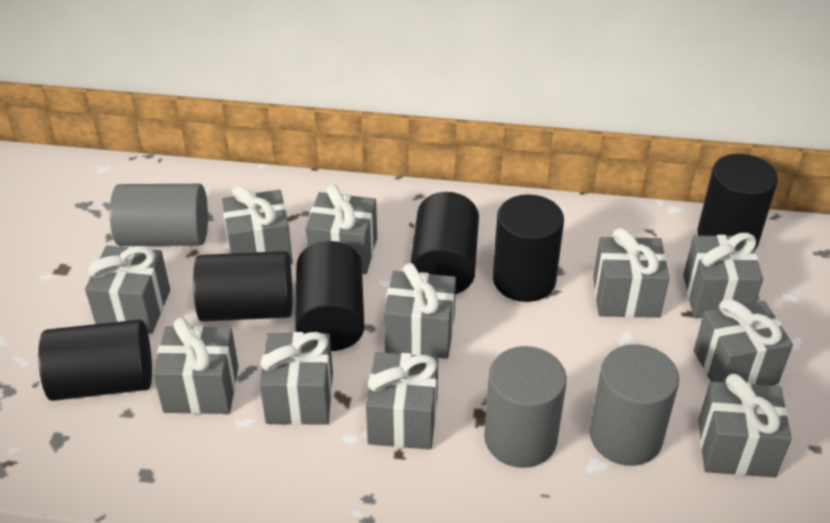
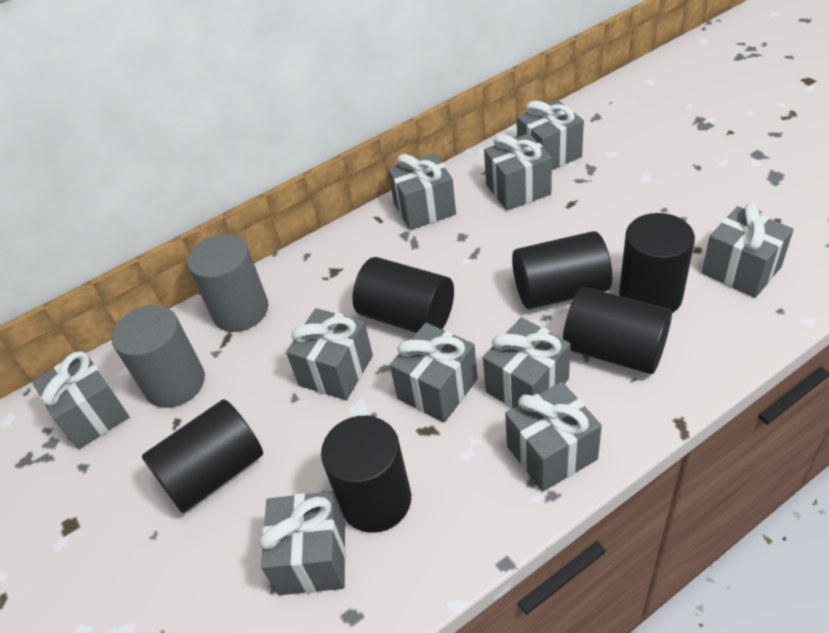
grey cylinder: 3 -> 2
grey gift: 11 -> 10

